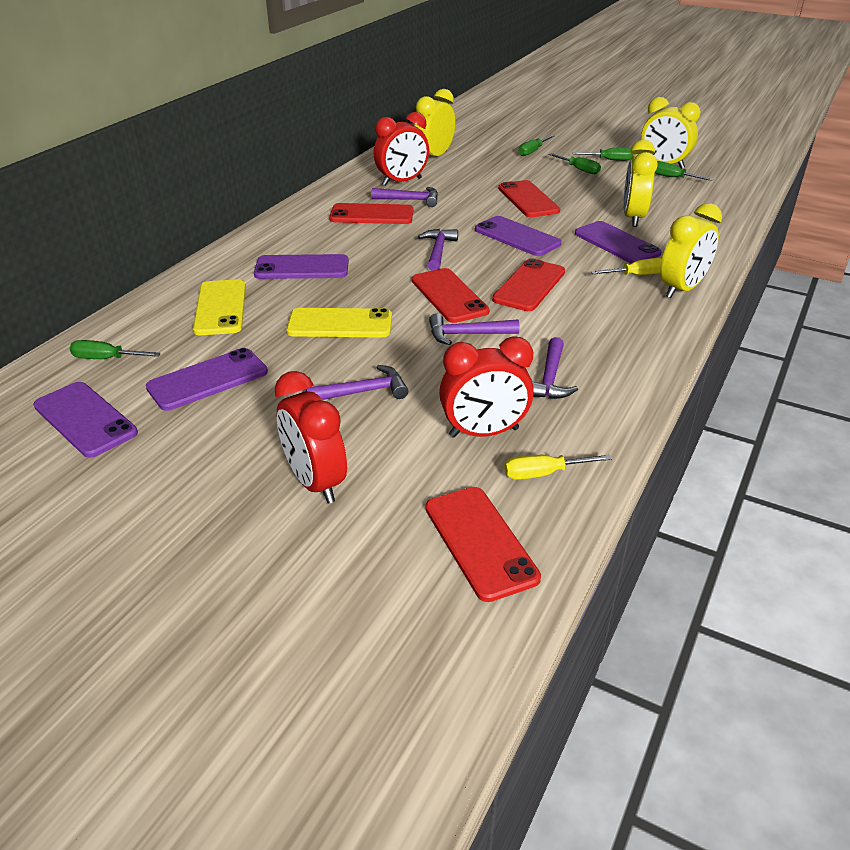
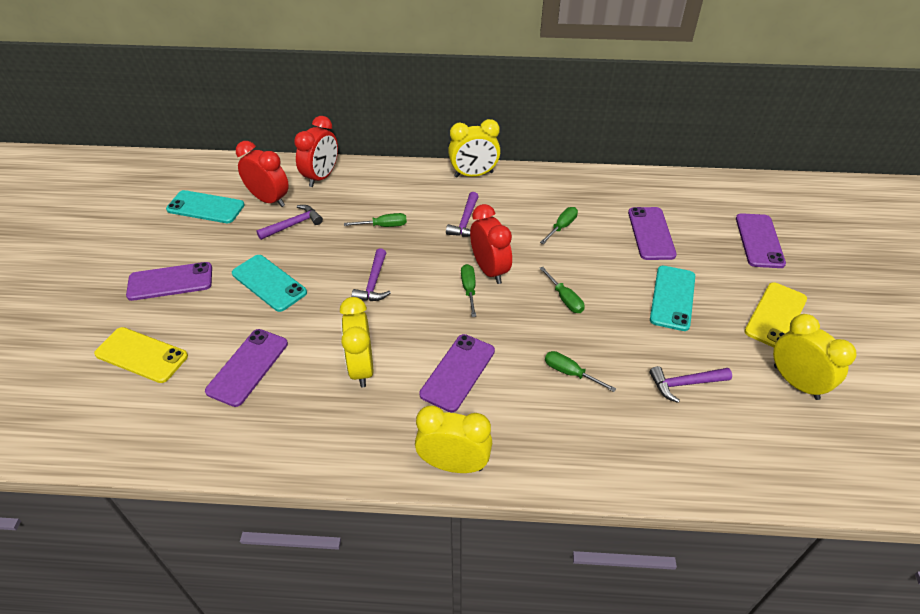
purple hammer: 5 -> 4
red phone: 5 -> 0
turquoise phone: 0 -> 3
yellow screwdriver: 2 -> 0

